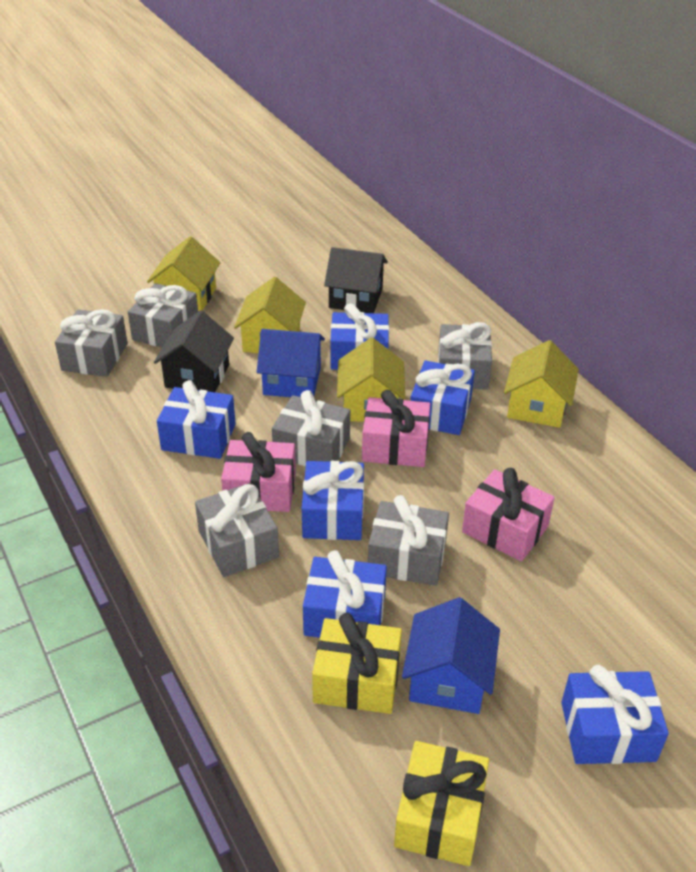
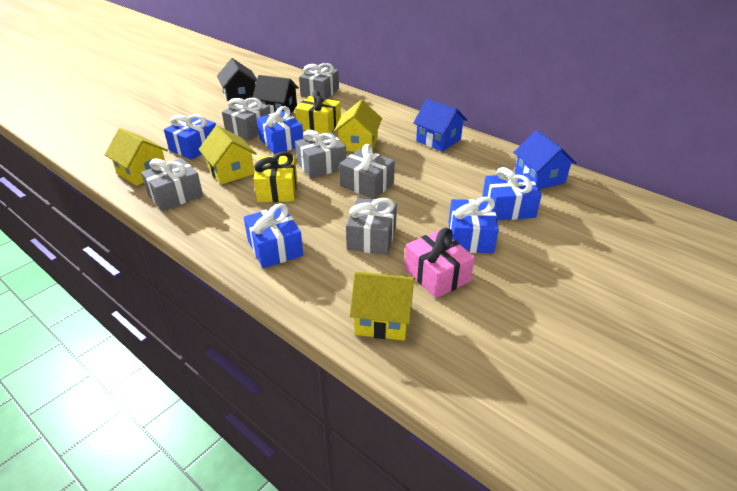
blue gift: 6 -> 5
pink gift: 3 -> 1

